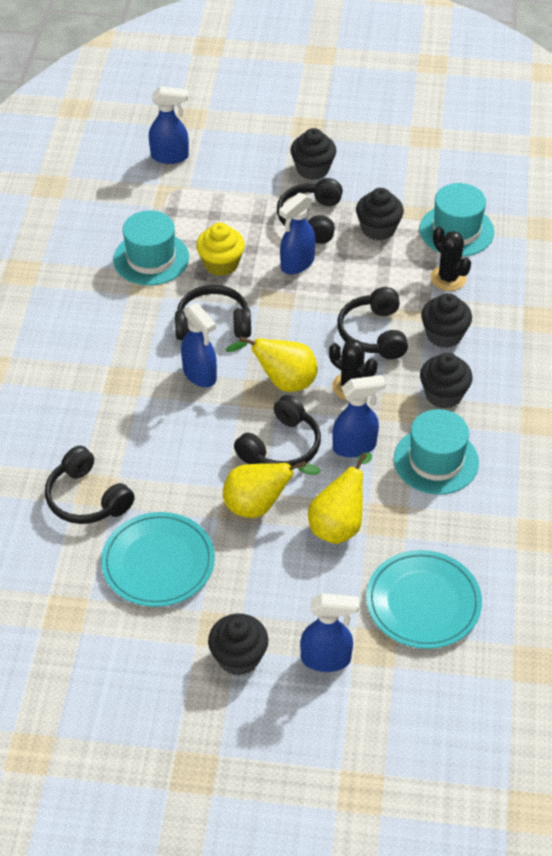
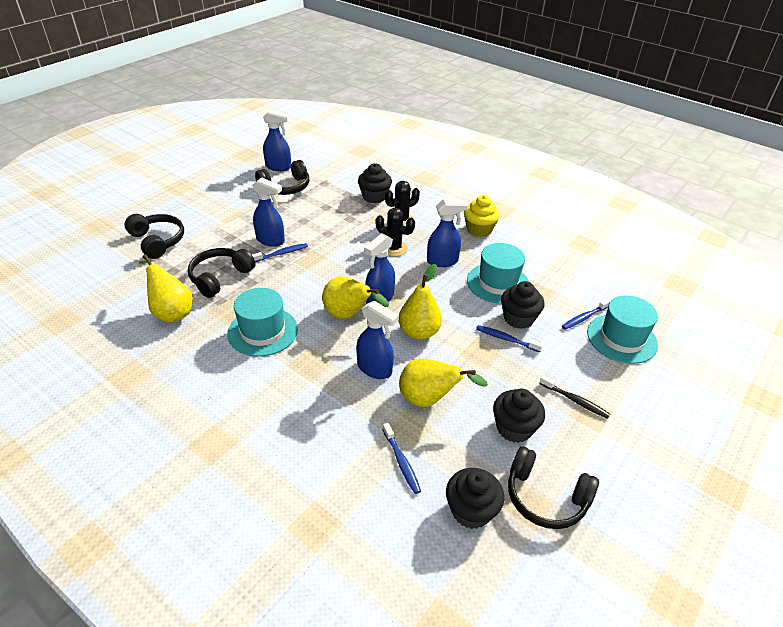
black cupcake: 5 -> 4
black headphones: 5 -> 4
black toothbrush: 0 -> 1
blue toothbrush: 0 -> 4
turquoise plate: 2 -> 0
yellow pear: 3 -> 4

